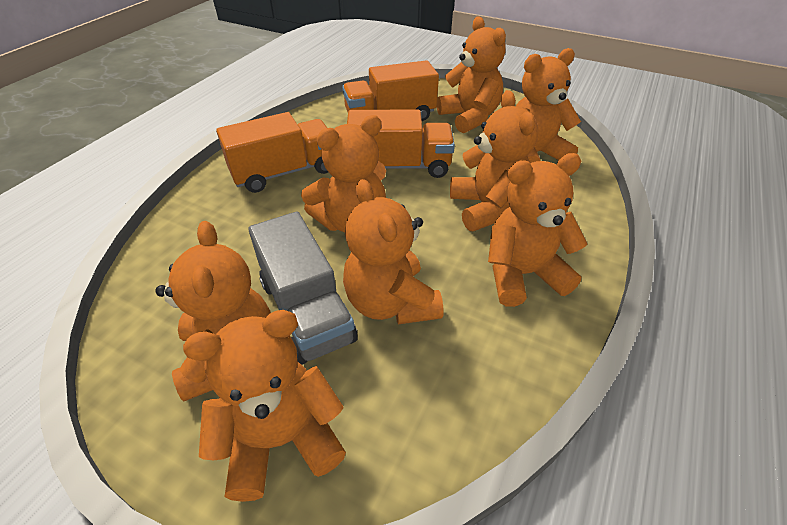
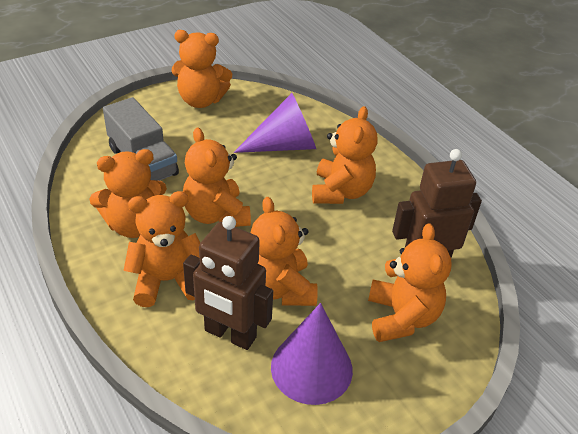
brown robot: 0 -> 2
orange teddy bear: 8 -> 7
orange truck: 3 -> 0
purple cone: 0 -> 2

